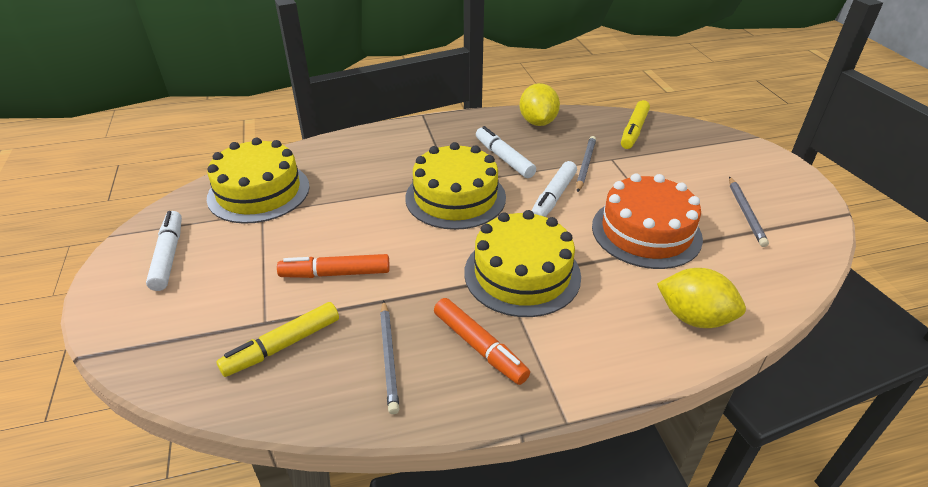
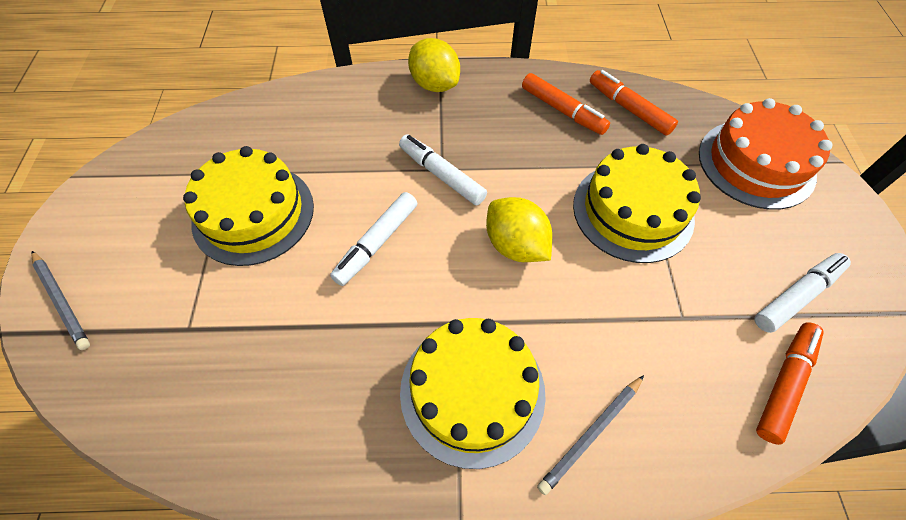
grey pencil: 3 -> 2
orange marker: 2 -> 3
yellow marker: 2 -> 0

